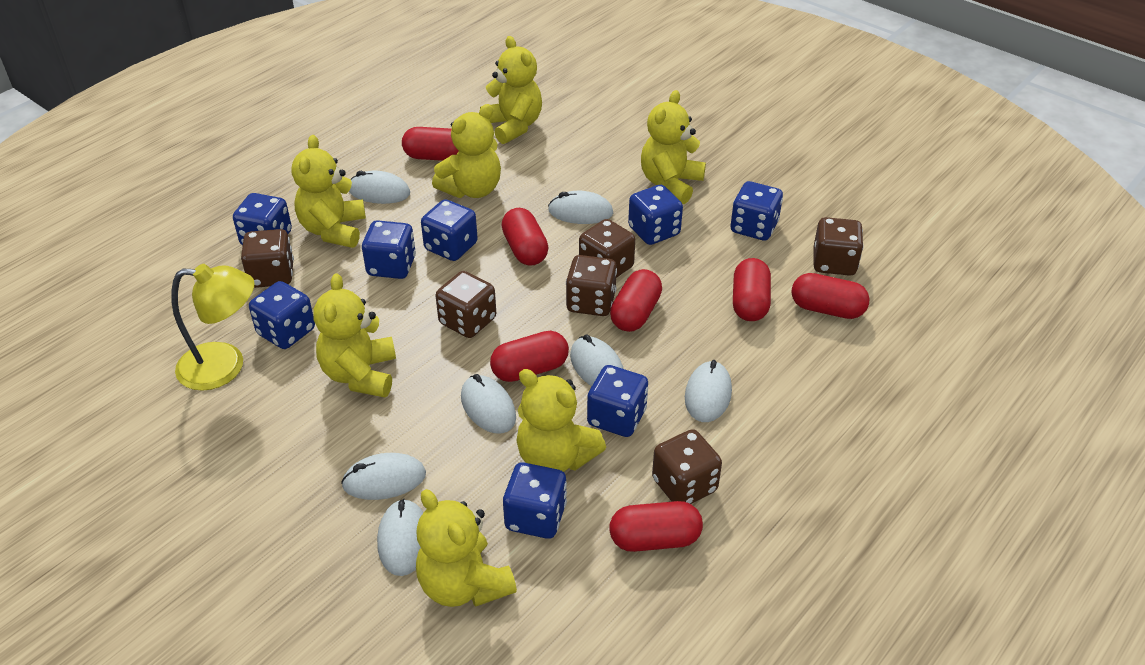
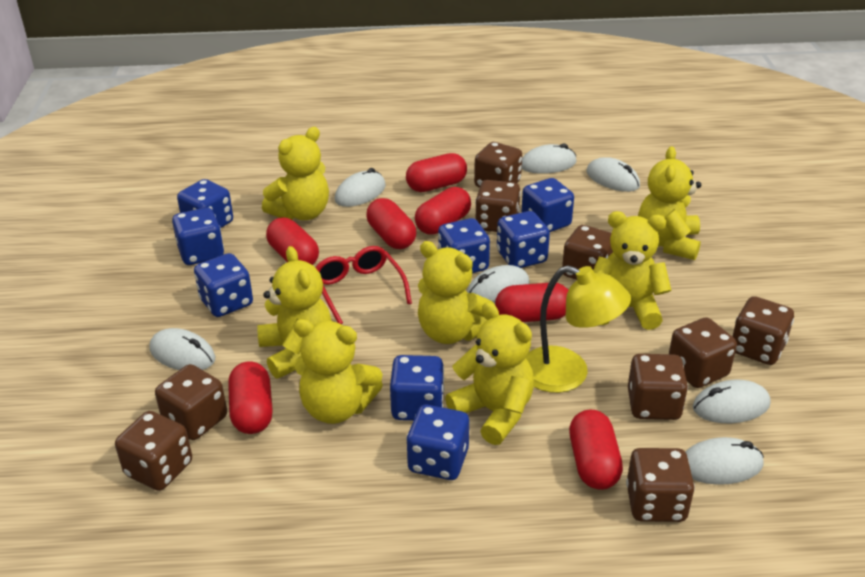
brown dice: 6 -> 9
red glasses: 0 -> 1

